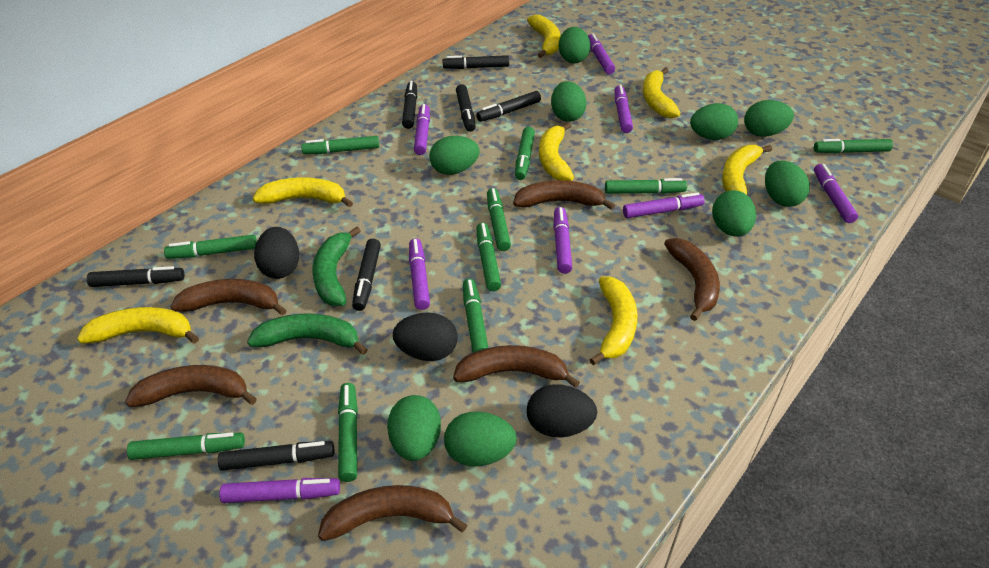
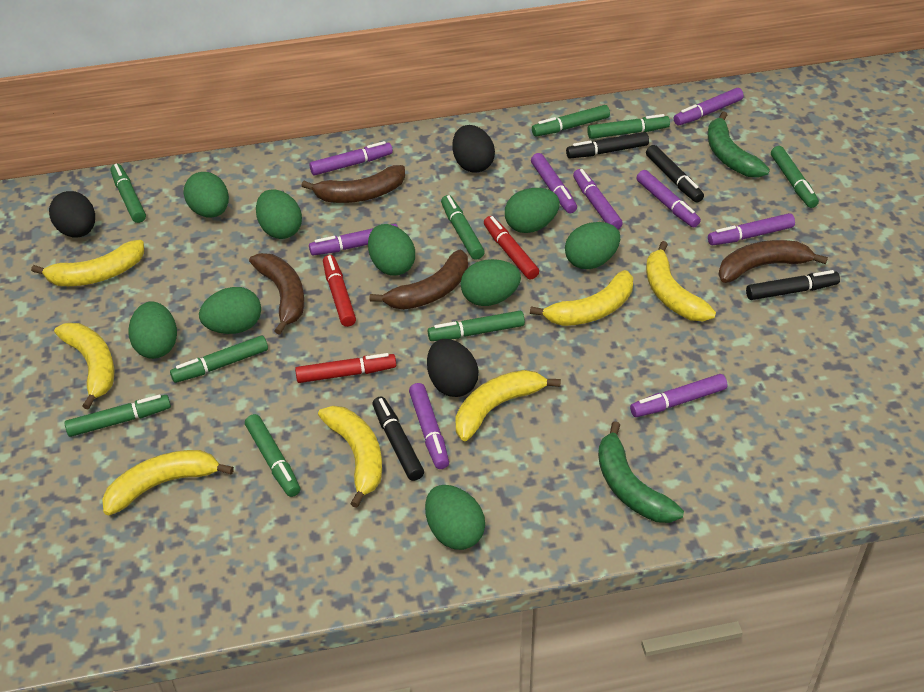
black marker: 7 -> 4
brown banana: 6 -> 4
green marker: 10 -> 9
purple marker: 8 -> 9
red marker: 0 -> 3

